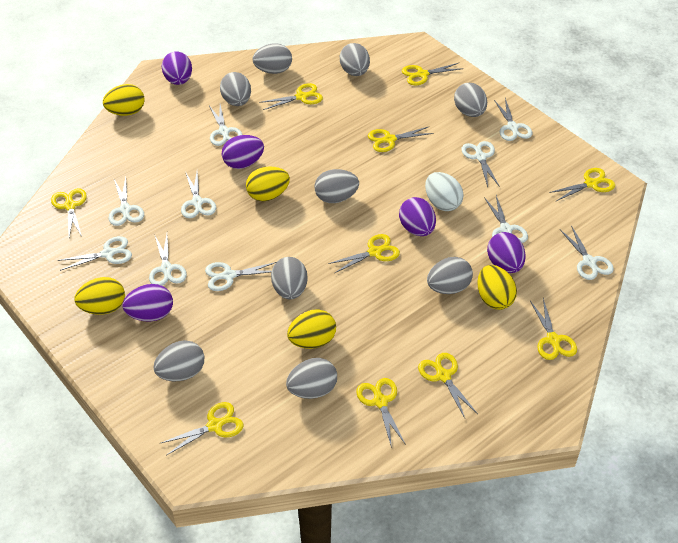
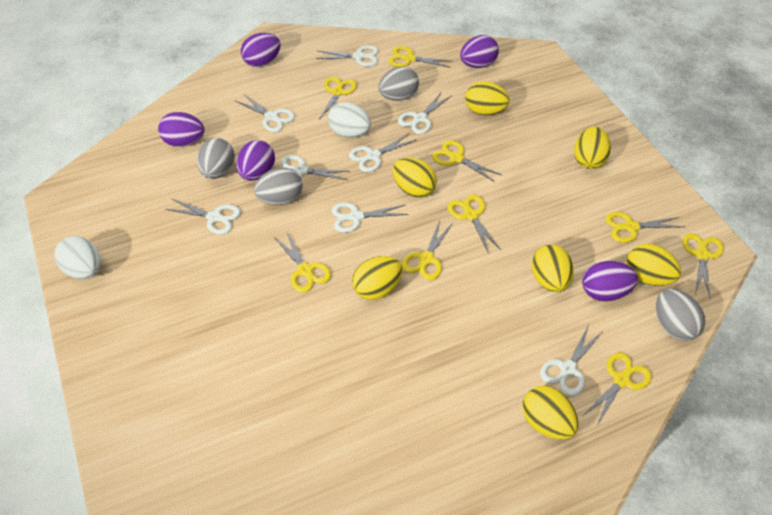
grey egg: 9 -> 4
white egg: 1 -> 2
white scissors: 10 -> 8
yellow egg: 5 -> 7
yellow scissors: 10 -> 9

